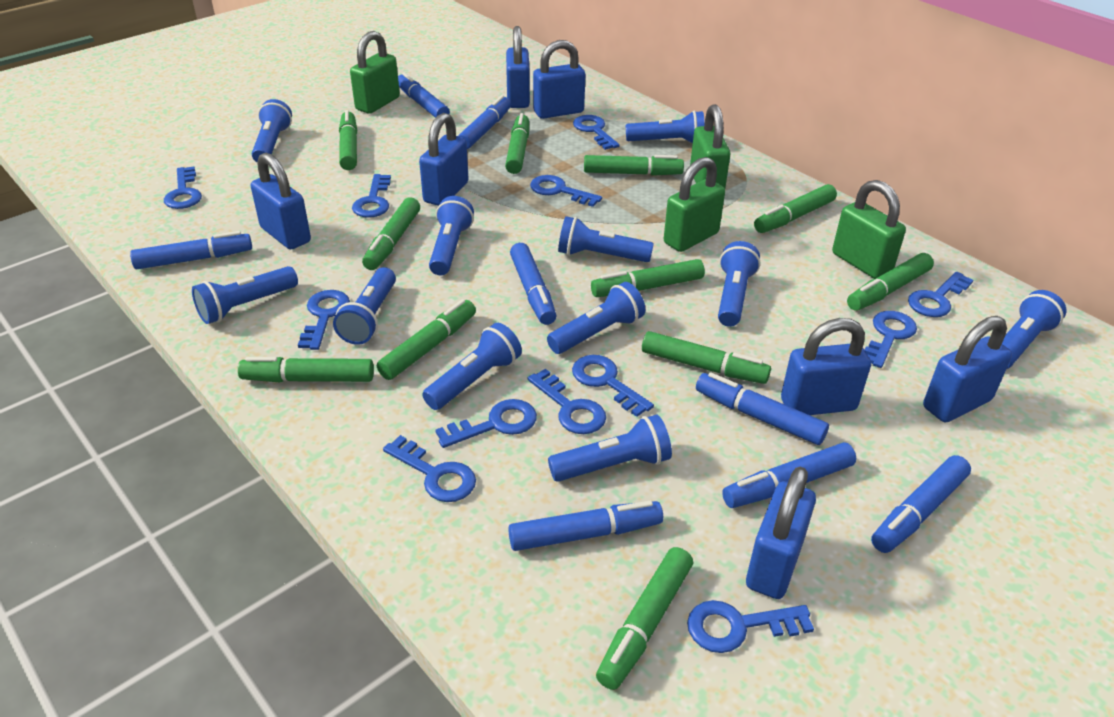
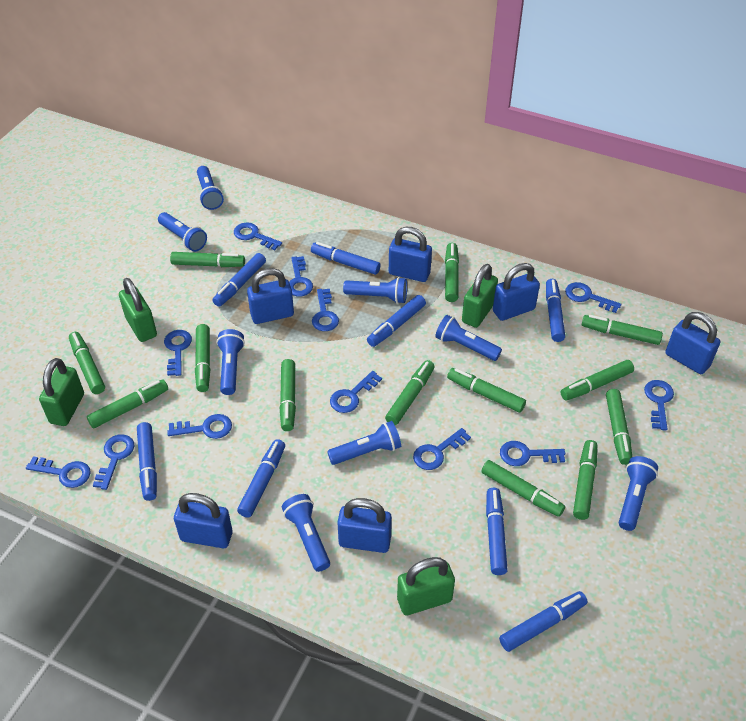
blue flashlight: 11 -> 8
blue padlock: 7 -> 6
green marker: 11 -> 13

